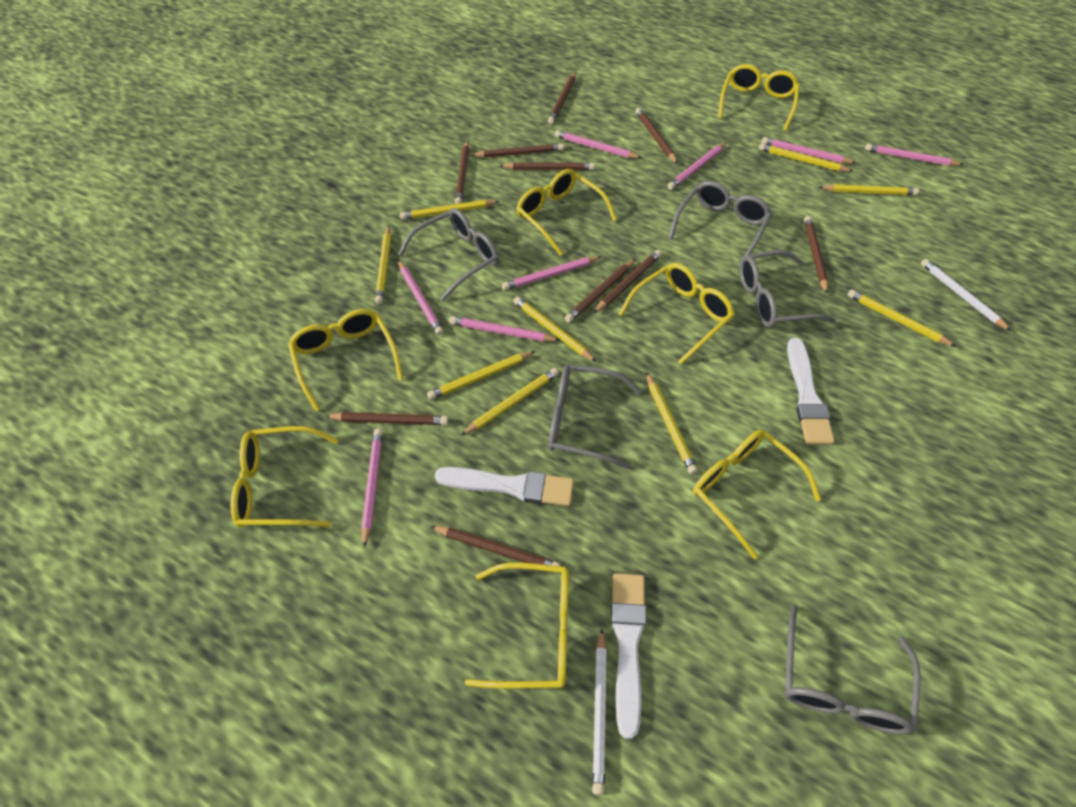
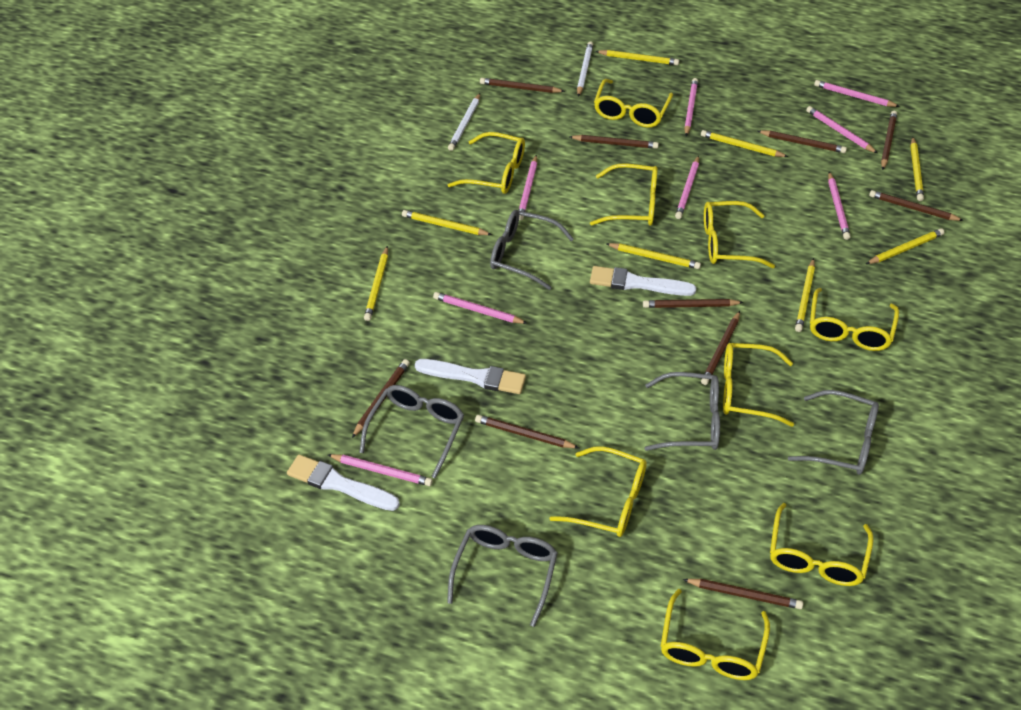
yellow glasses: 7 -> 9
yellow pencil: 9 -> 8

